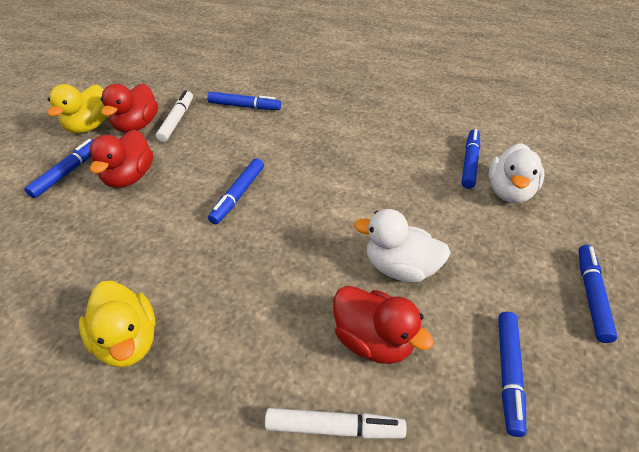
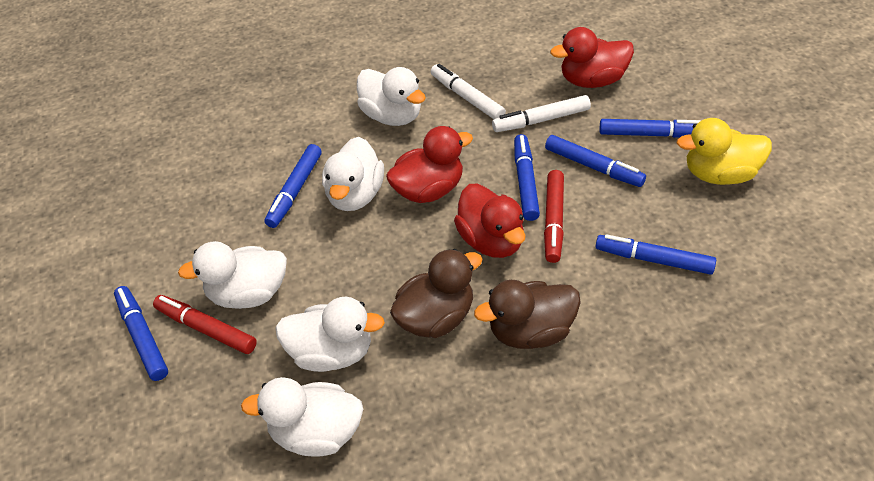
brown duck: 0 -> 2
red marker: 0 -> 2
white duck: 2 -> 5
yellow duck: 2 -> 1

